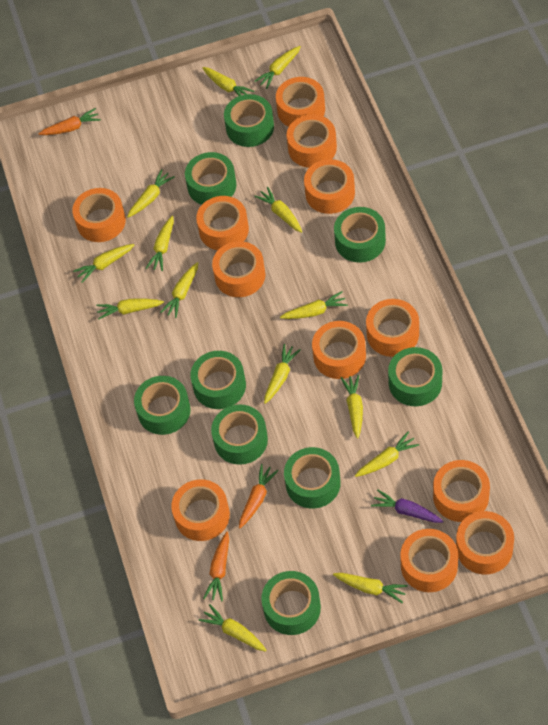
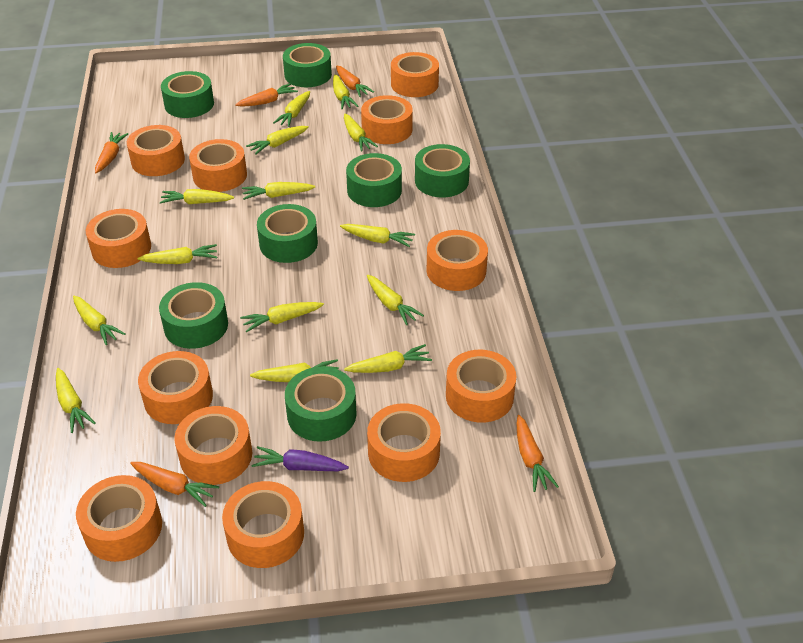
green tape: 9 -> 7
orange carrot: 3 -> 5

